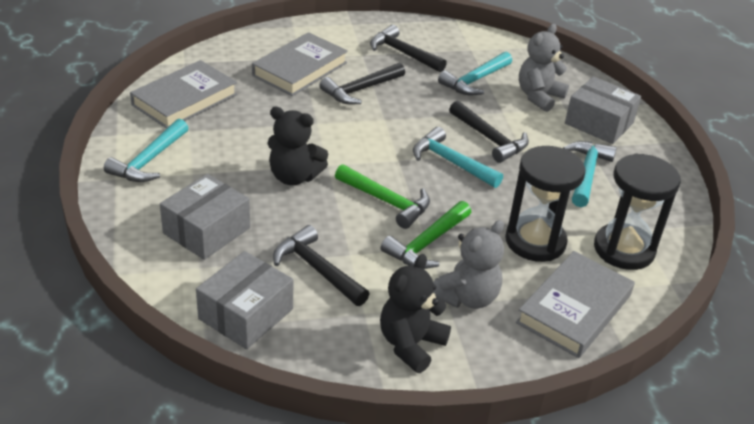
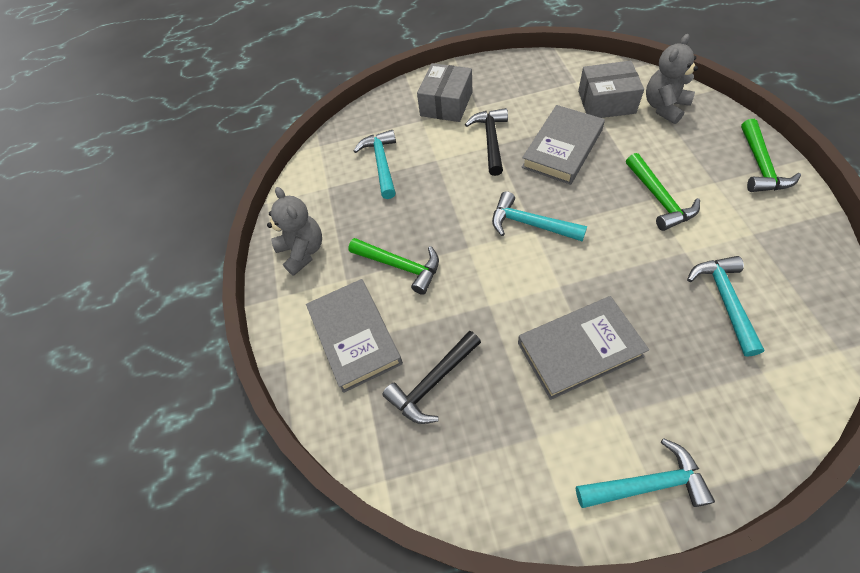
black hammer: 4 -> 2
black hourglass: 2 -> 0
black teddy bear: 2 -> 0
green hammer: 2 -> 3
grey box: 3 -> 2

